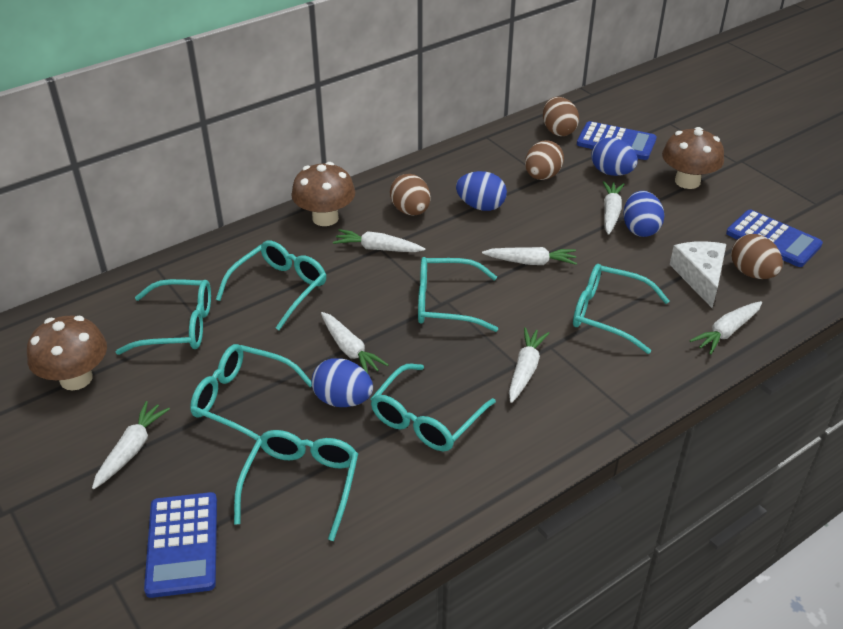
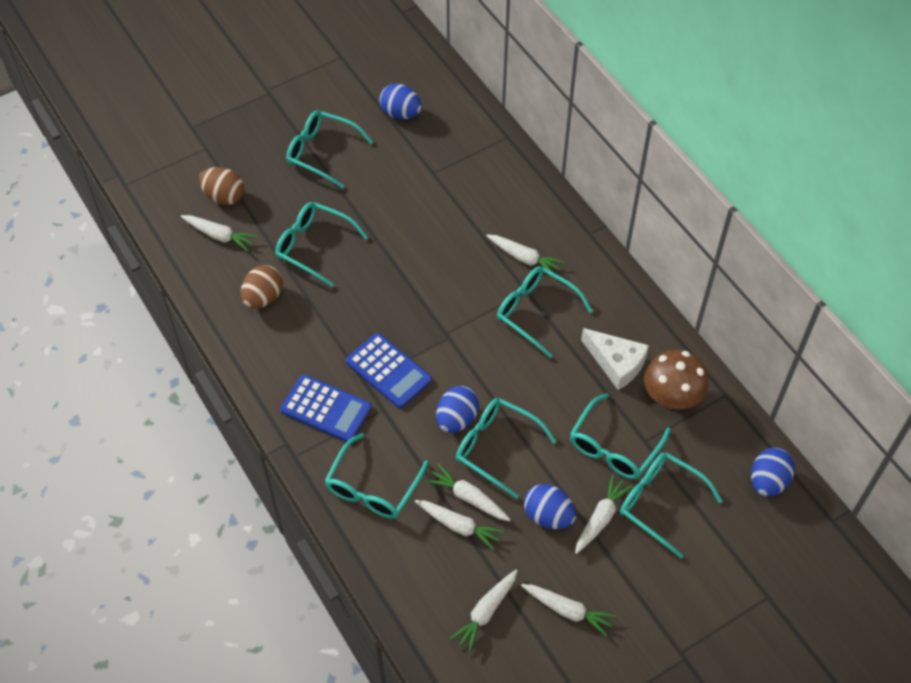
blue calculator: 3 -> 2
brown egg: 4 -> 2
brown mushroom: 3 -> 1

